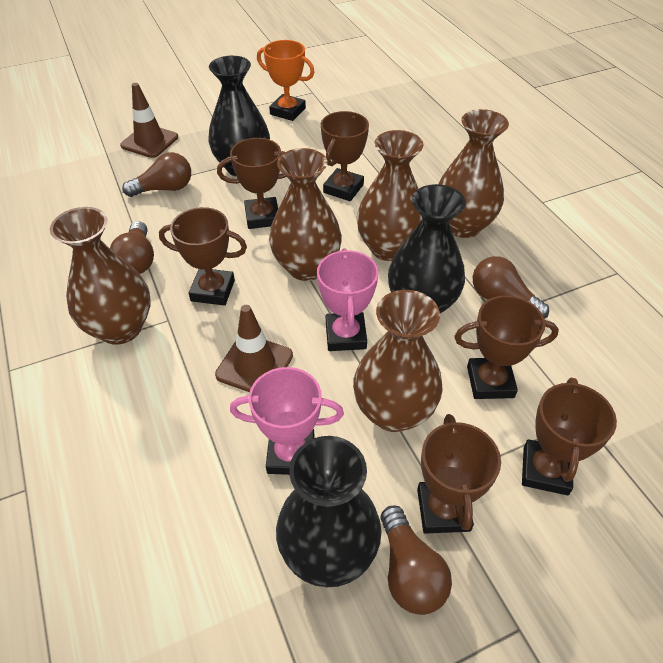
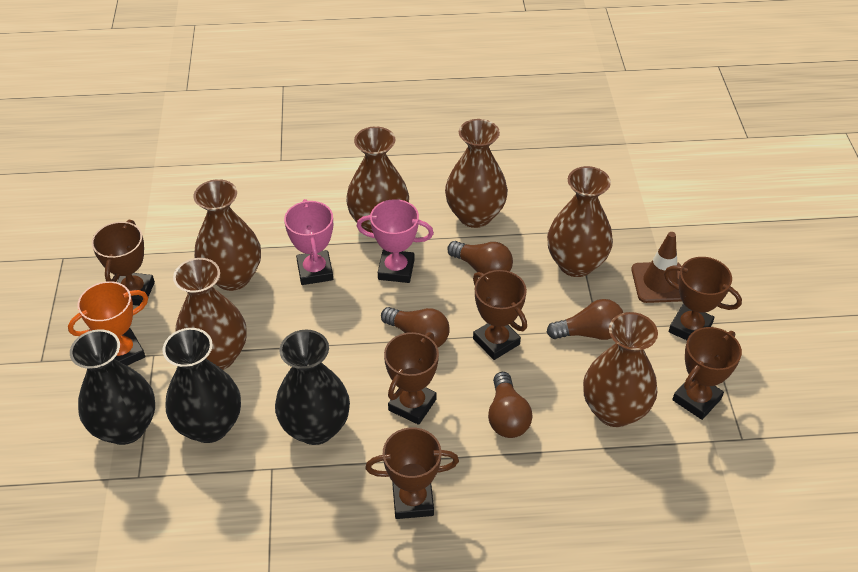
brown traffic cone: 2 -> 1
brown vase: 5 -> 6

